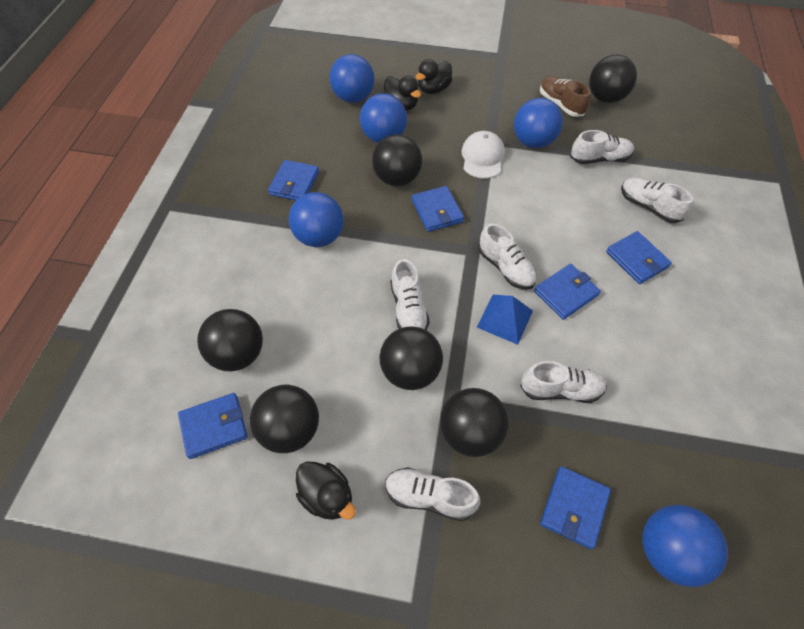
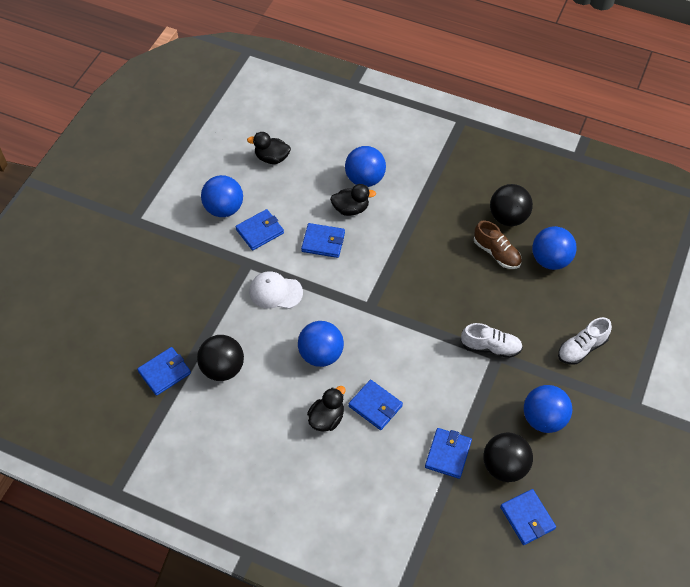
black ball: 6 -> 3
blue pyramid: 1 -> 0
white shoe: 6 -> 2

